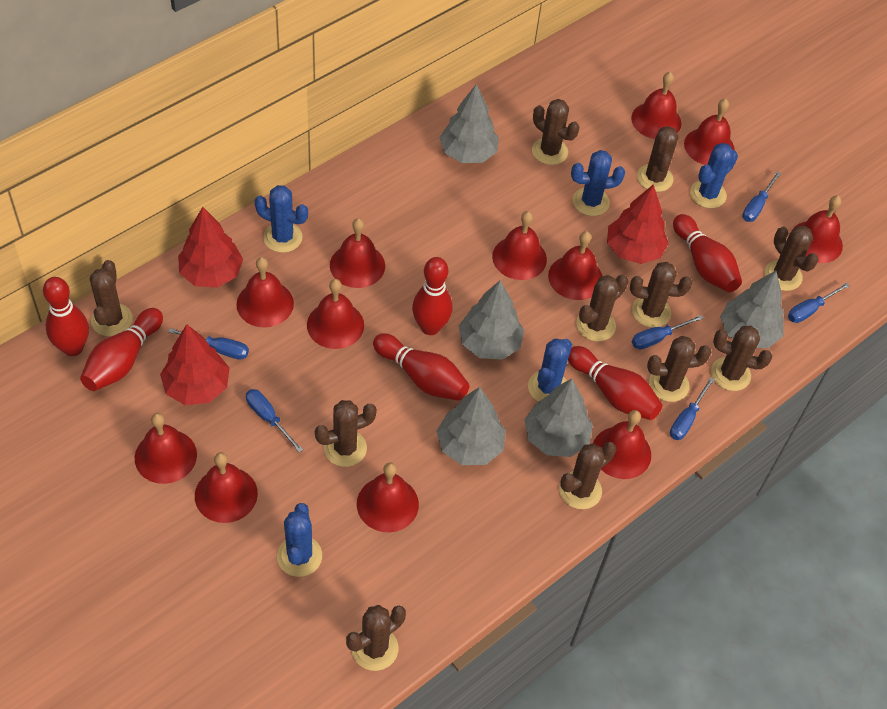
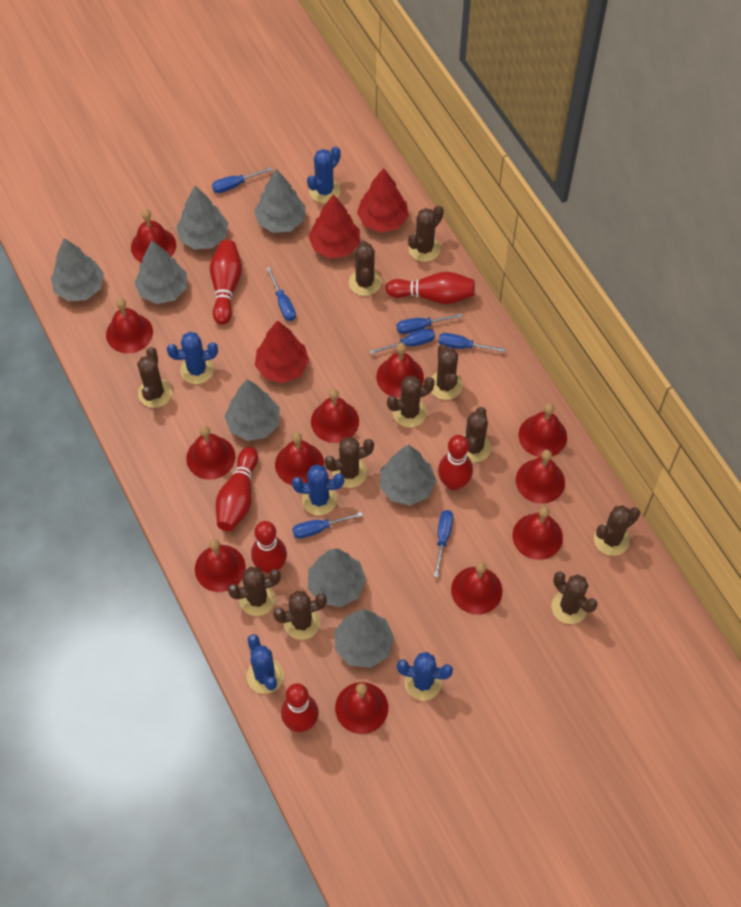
blue screwdriver: 6 -> 7
grey tree: 5 -> 8

